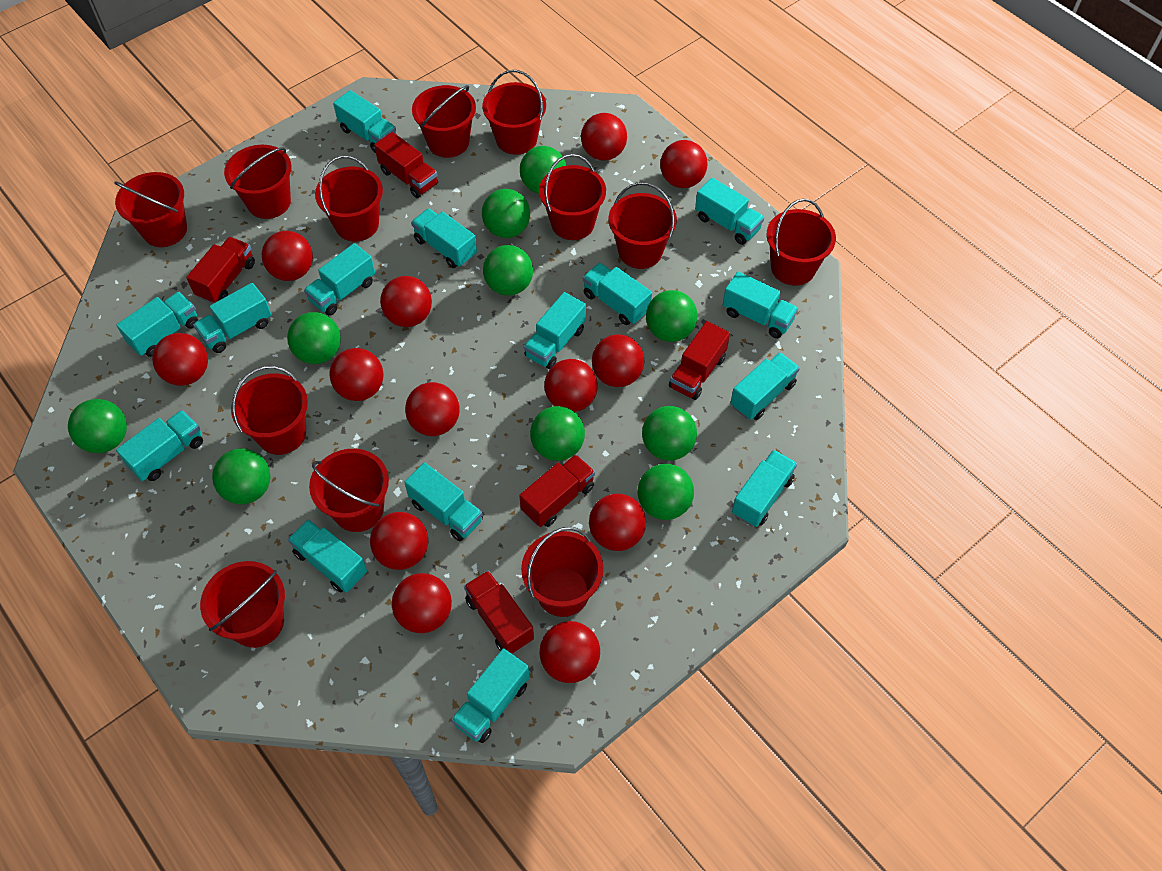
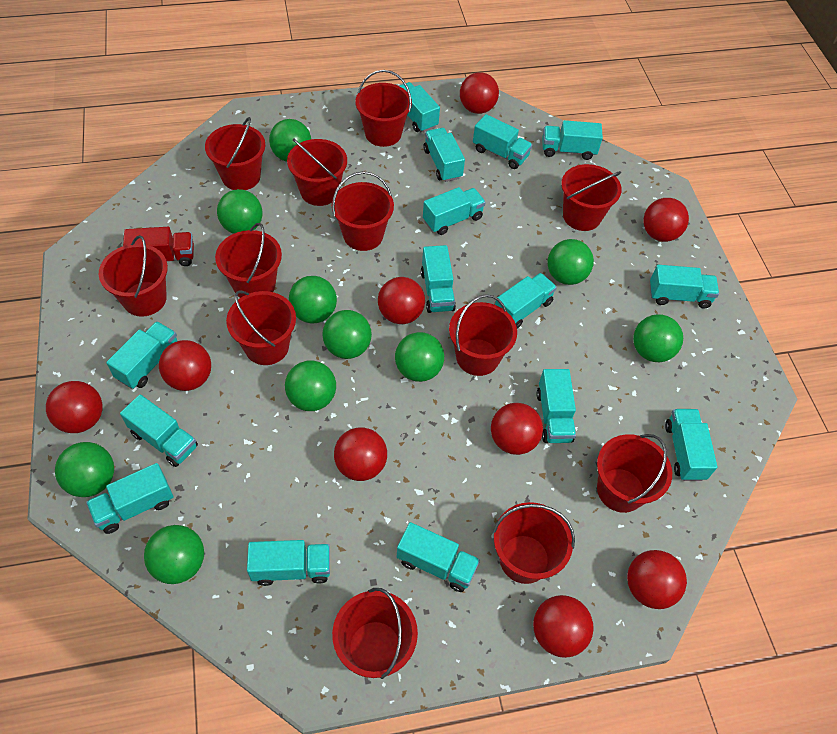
red ball: 13 -> 9
red truck: 5 -> 1

